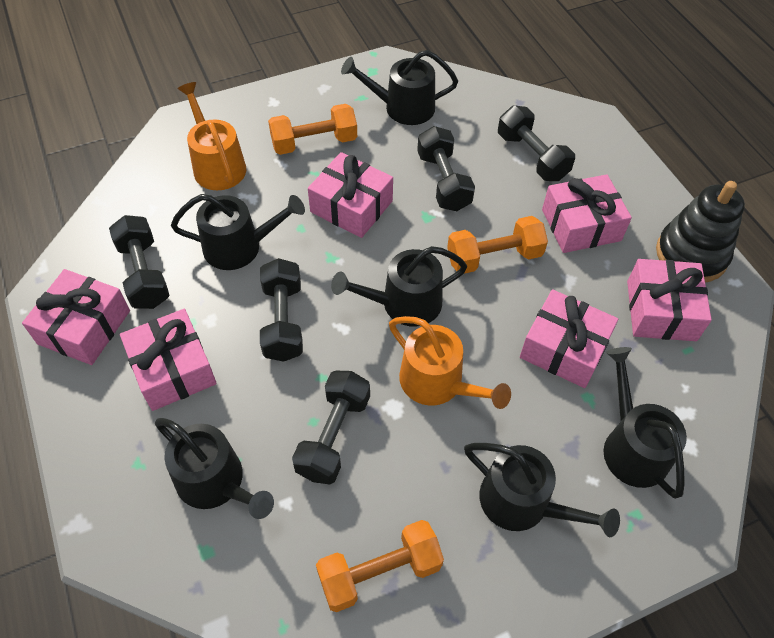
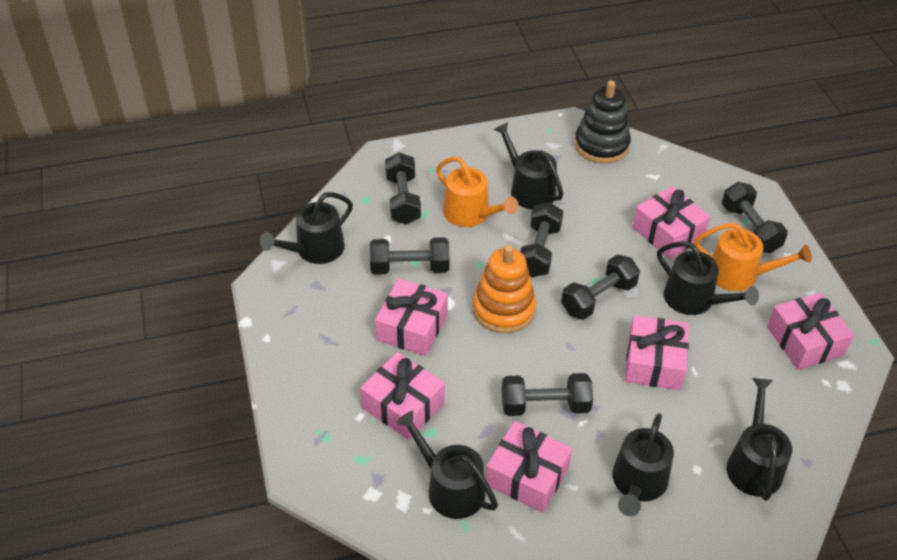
black dumbbell: 5 -> 6
orange dumbbell: 3 -> 0
orange stacking toy: 0 -> 1

